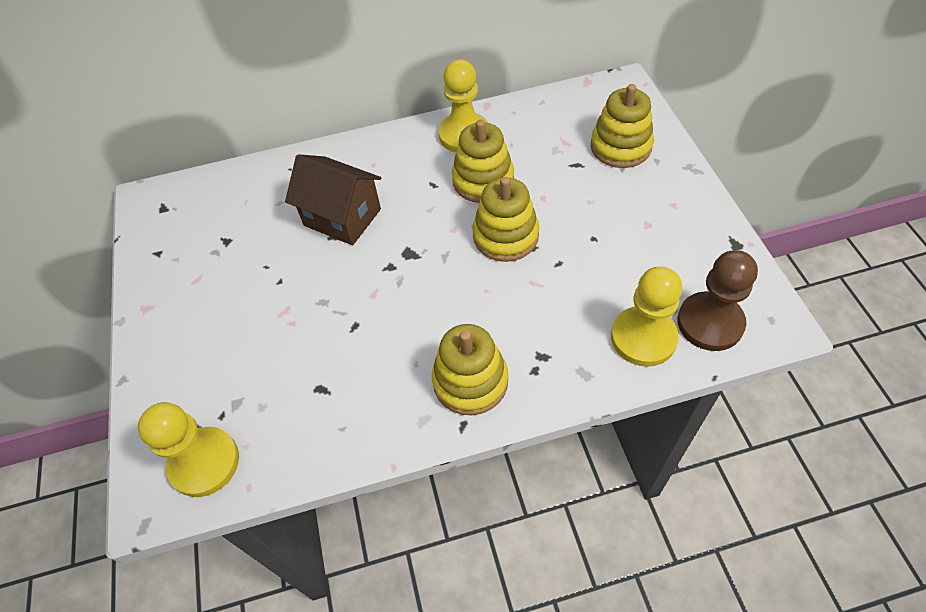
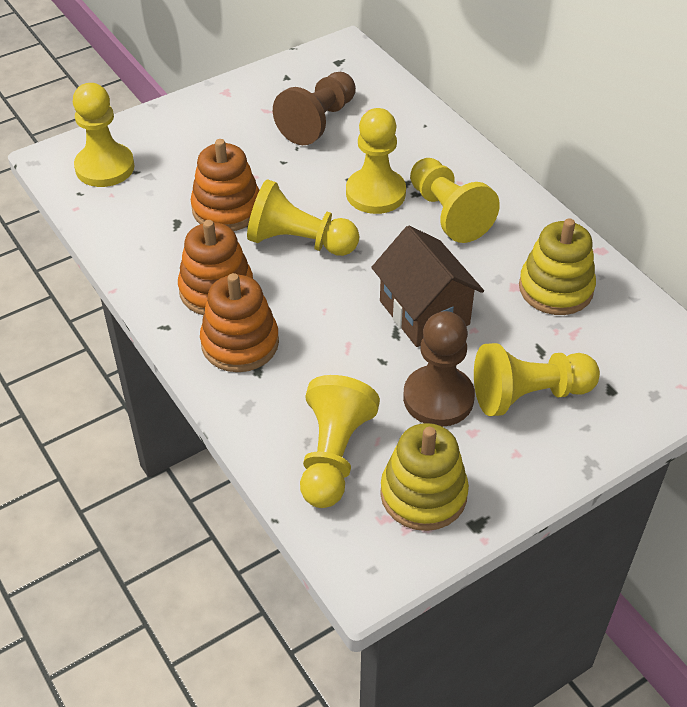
brown pawn: 1 -> 2
orange stacking toy: 0 -> 3
yellow pawn: 3 -> 6
yellow stacking toy: 4 -> 2

